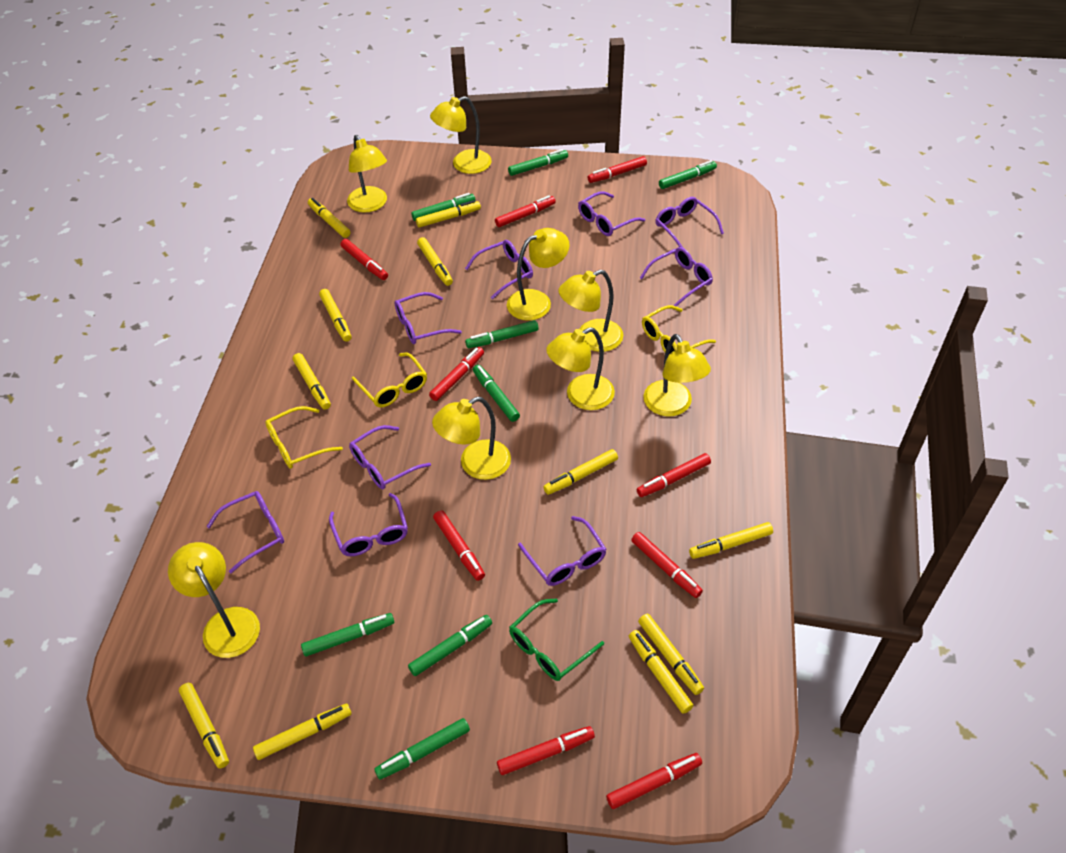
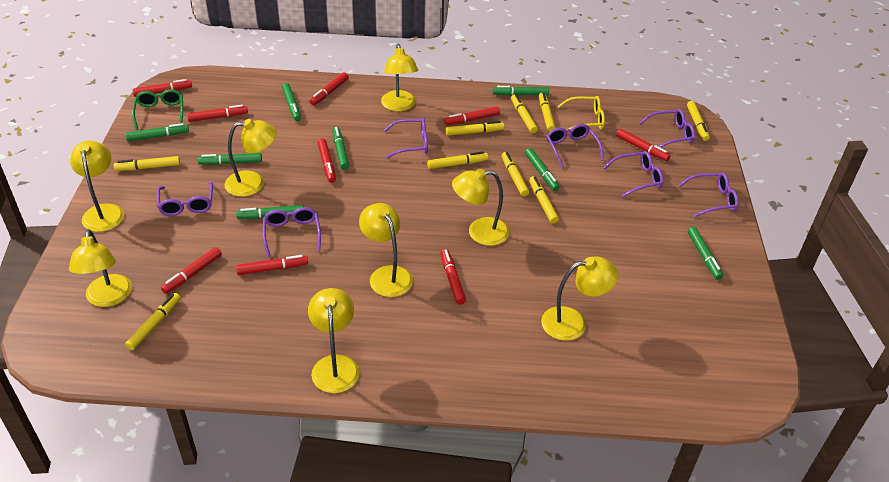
purple glasses: 9 -> 7
yellow glasses: 3 -> 1
yellow marker: 11 -> 9

